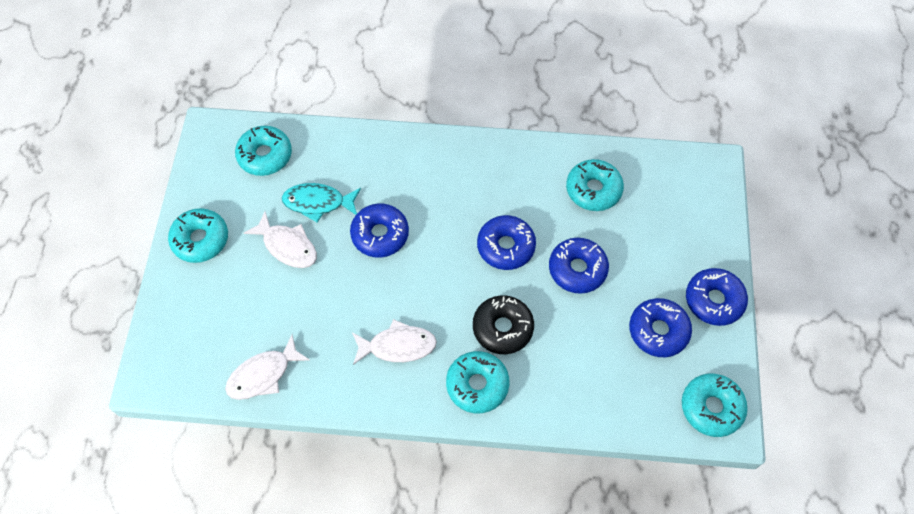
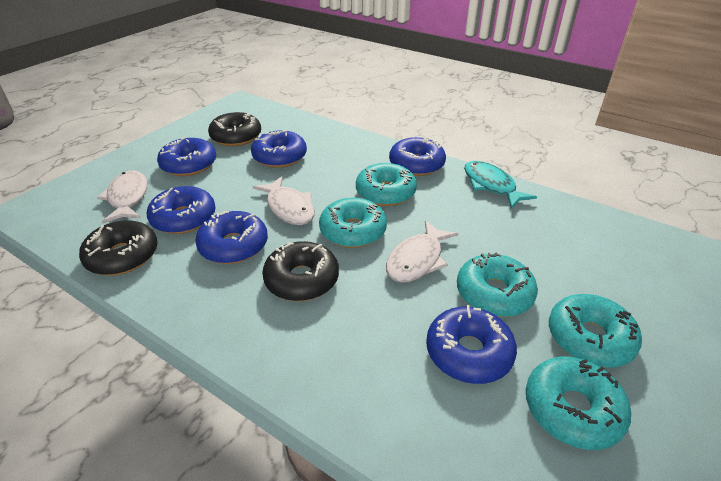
black donut: 1 -> 3
blue donut: 5 -> 6

